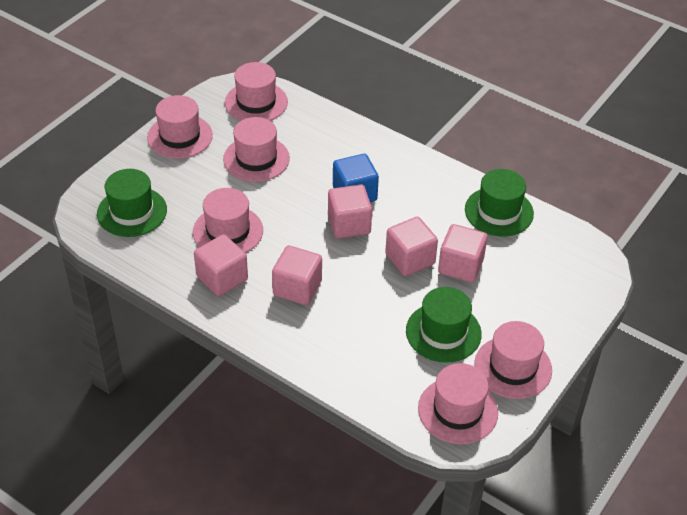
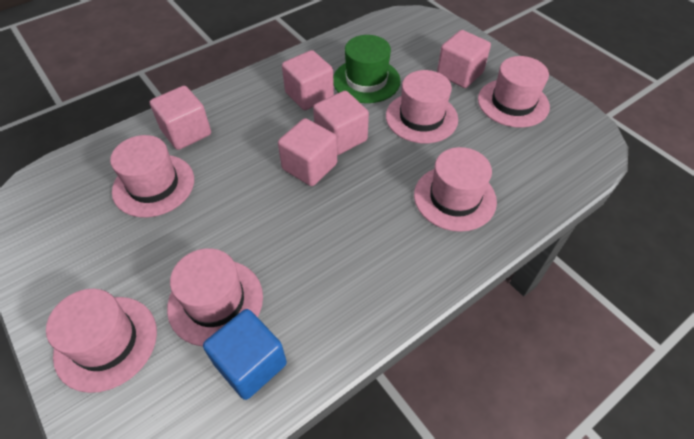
green hat: 3 -> 1

